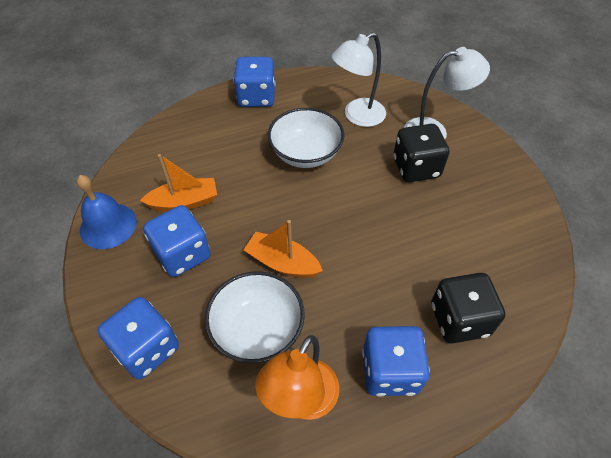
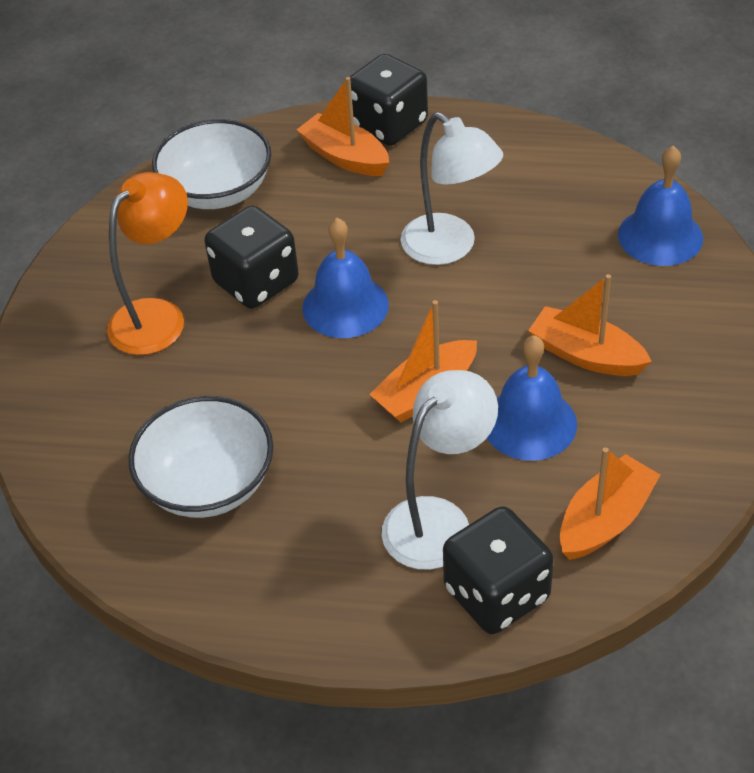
black dice: 2 -> 3
blue bell: 1 -> 3
blue dice: 4 -> 0
orange boat: 2 -> 4

